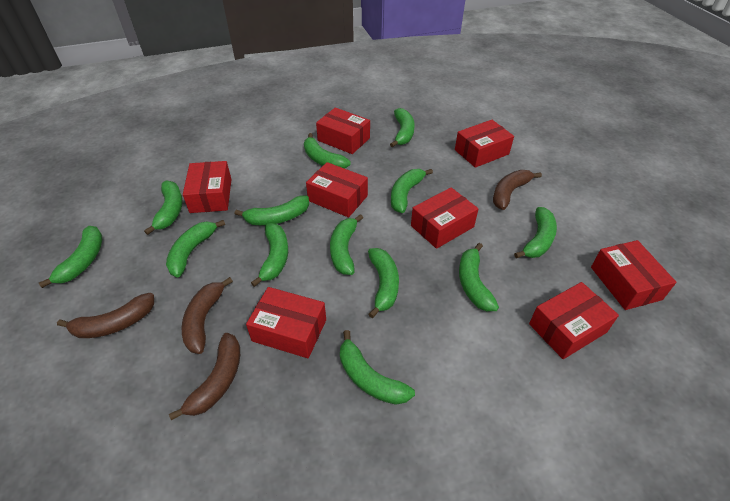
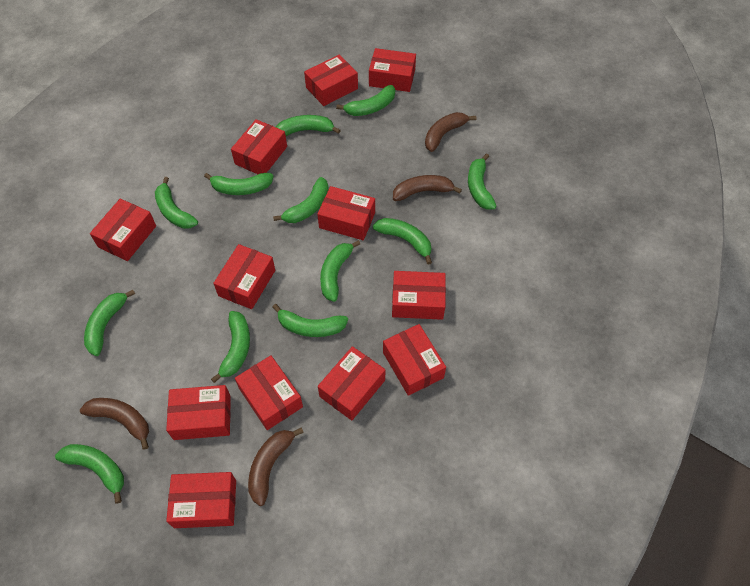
green banana: 13 -> 12
red box: 8 -> 12

